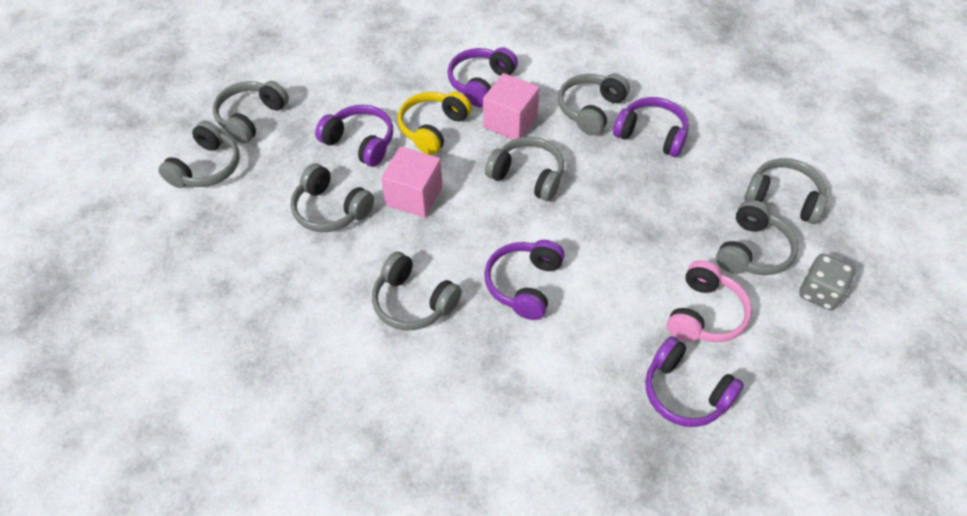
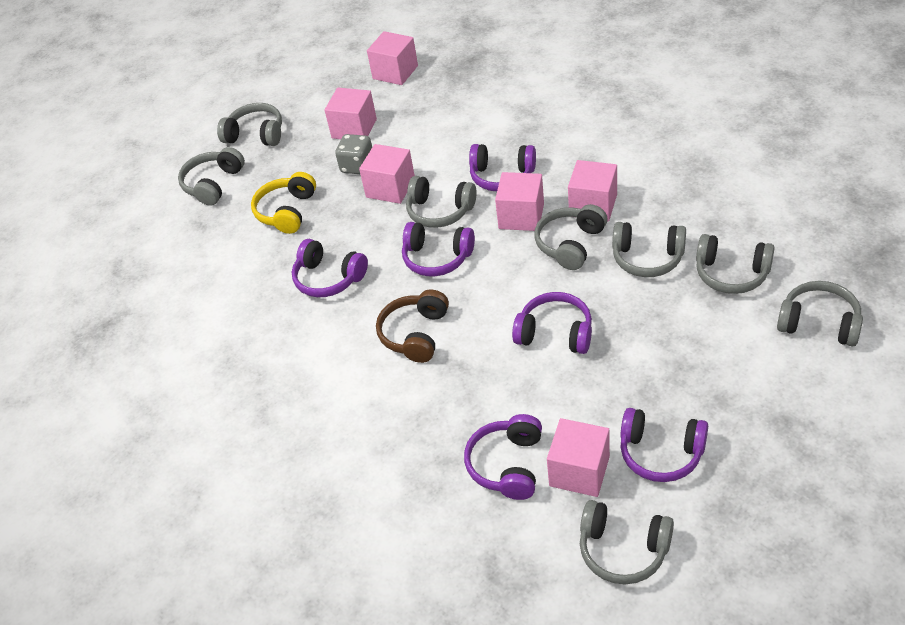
brown headphones: 0 -> 1
pink cube: 2 -> 6
pink headphones: 1 -> 0
purple headphones: 5 -> 6

